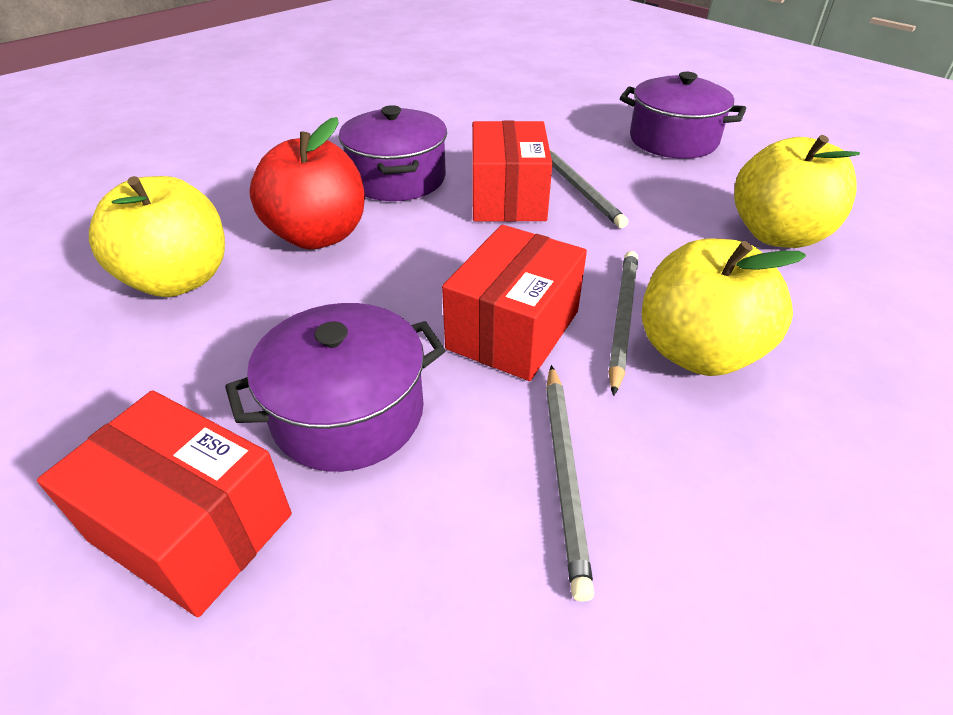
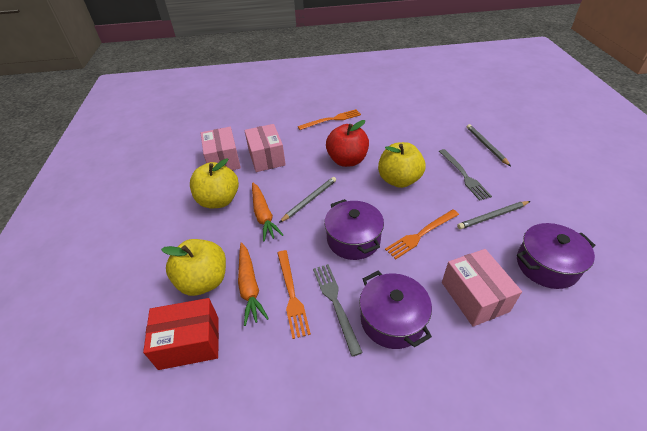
grey fork: 0 -> 2
orange carrot: 0 -> 2
orange fork: 0 -> 3
pink box: 0 -> 3
red box: 3 -> 1

